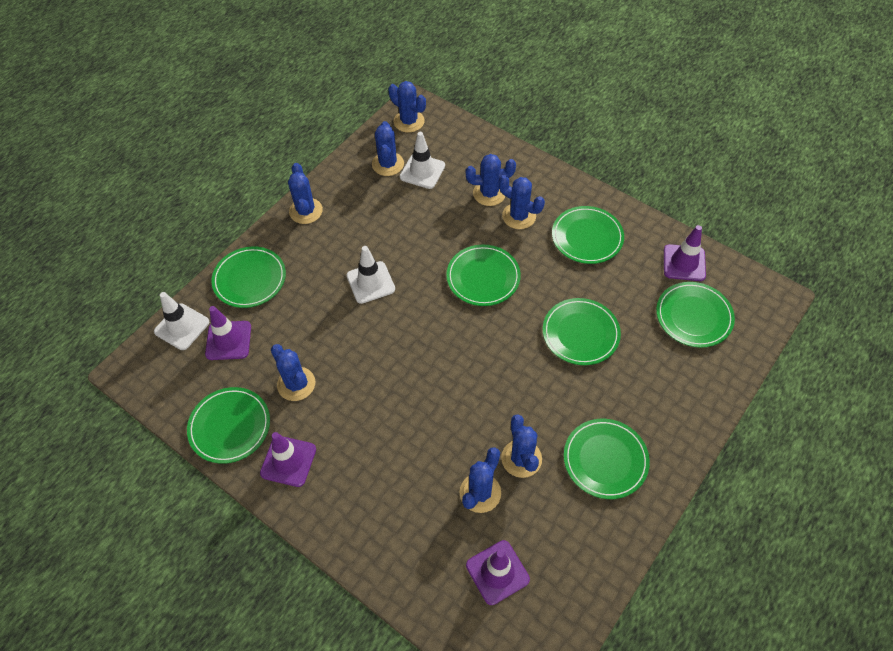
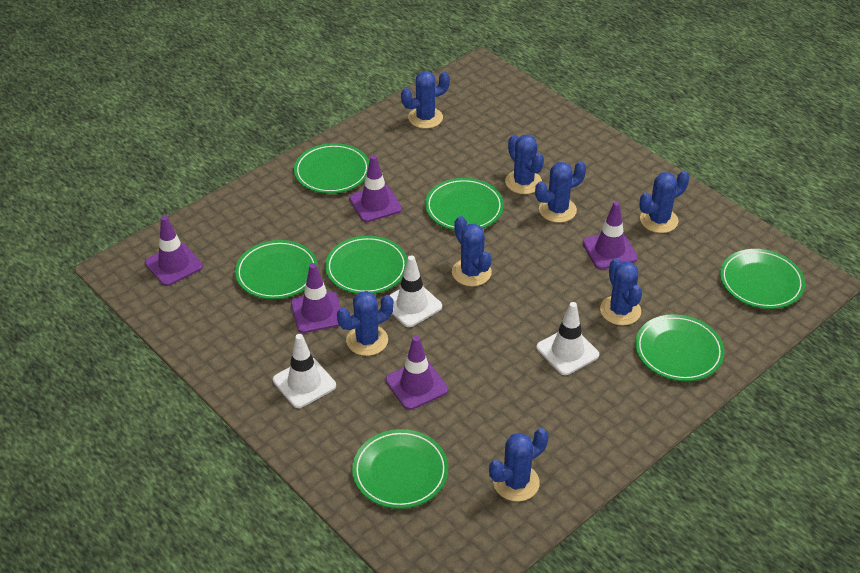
purple traffic cone: 4 -> 5

